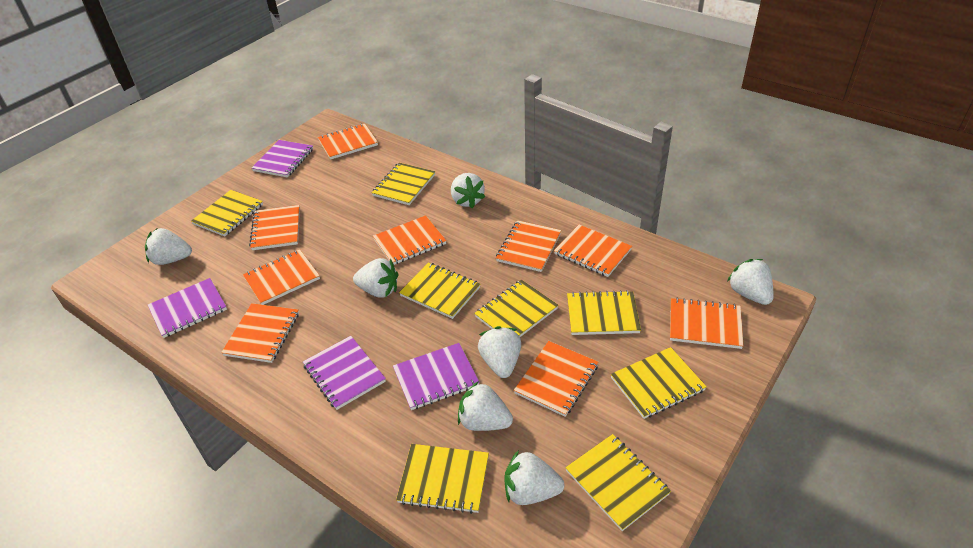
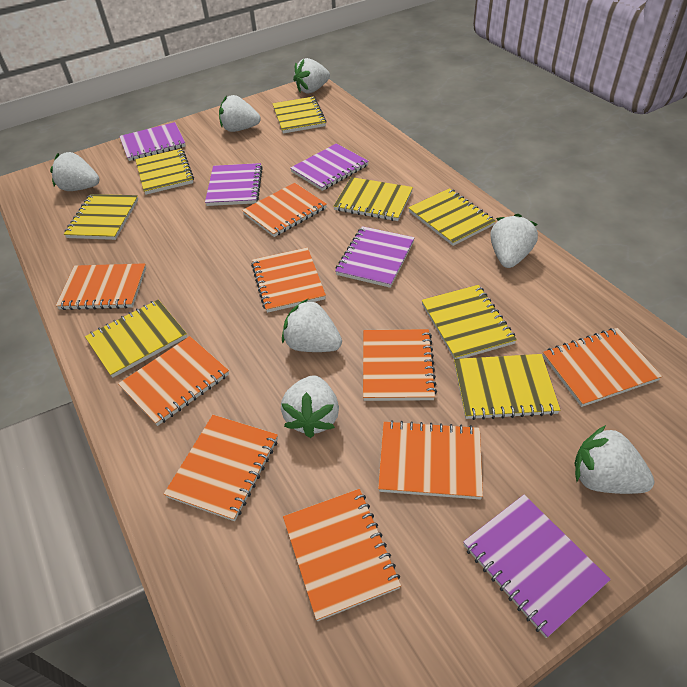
purple notebook: 4 -> 5

